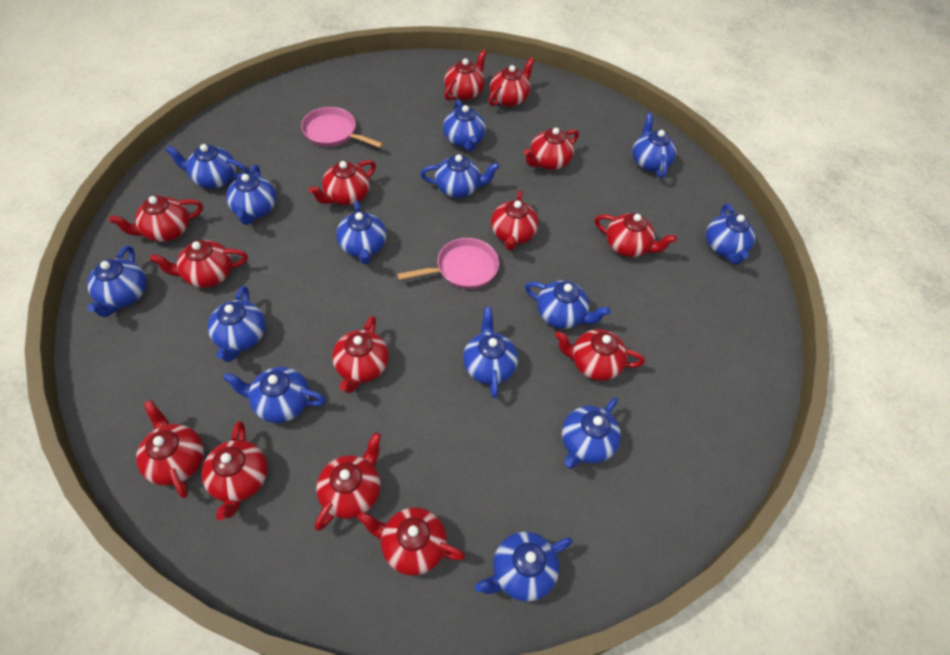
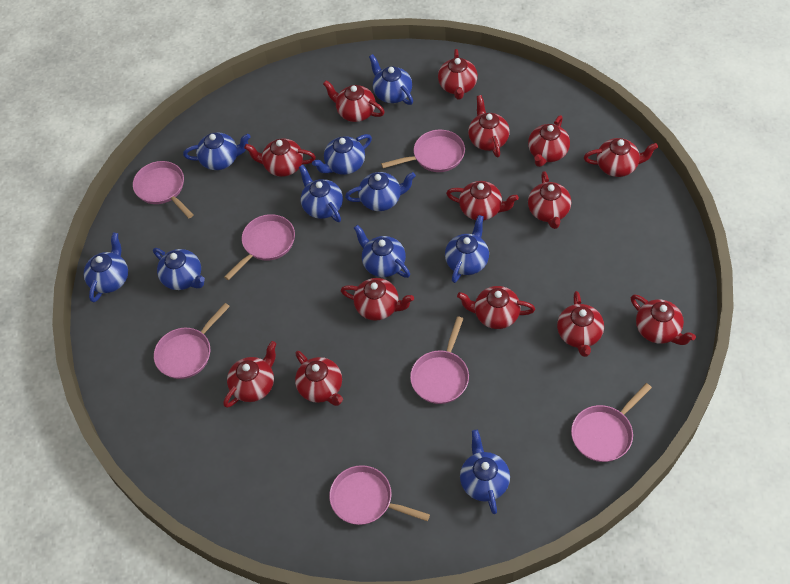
blue teapot: 14 -> 10
pink pan: 2 -> 7

